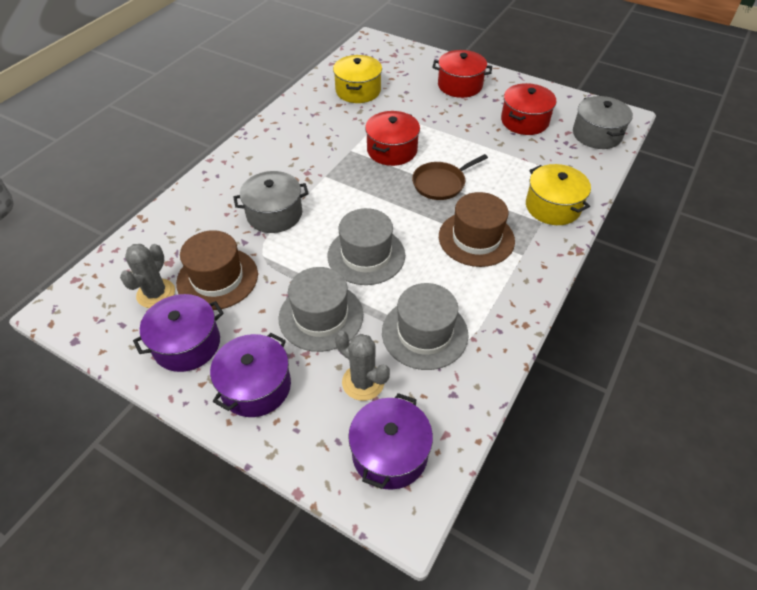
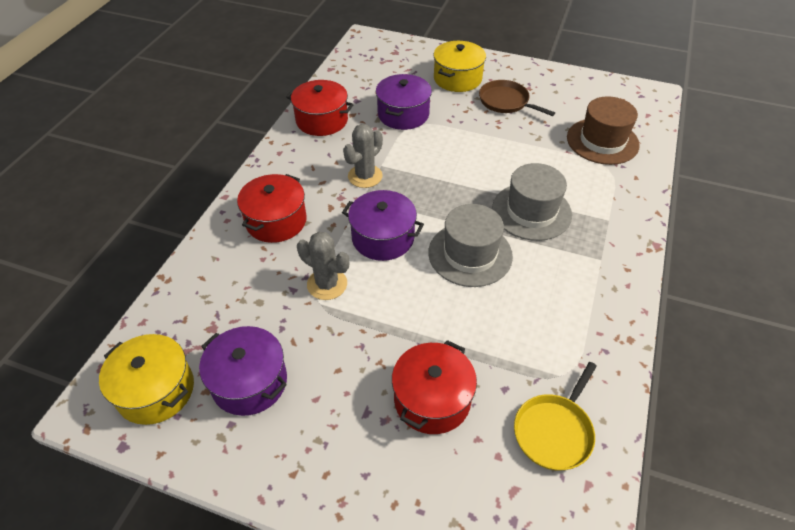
brown hat: 2 -> 1
grey hat: 3 -> 2
grey pot: 2 -> 0
yellow pan: 0 -> 1

